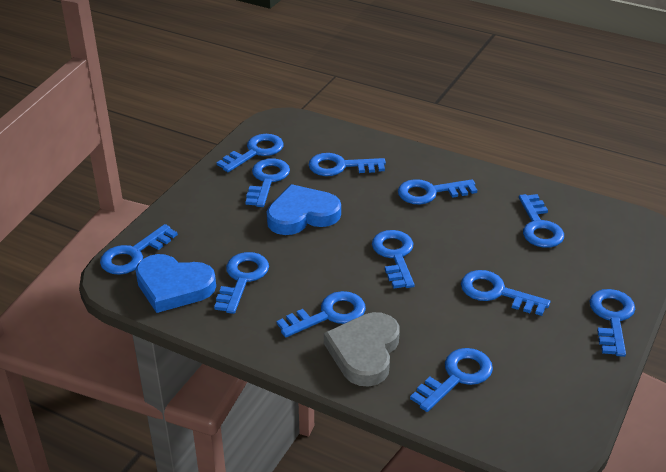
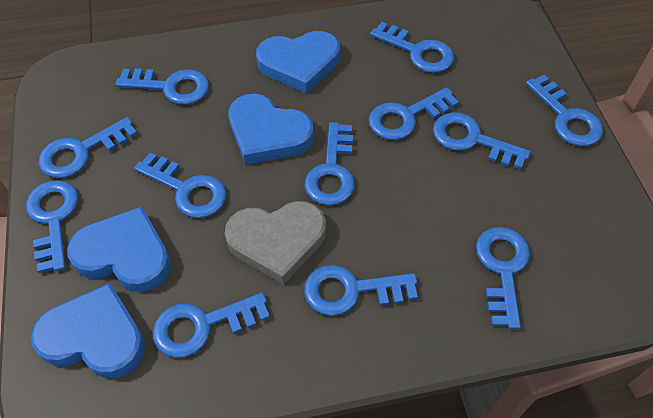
blue heart: 2 -> 4

